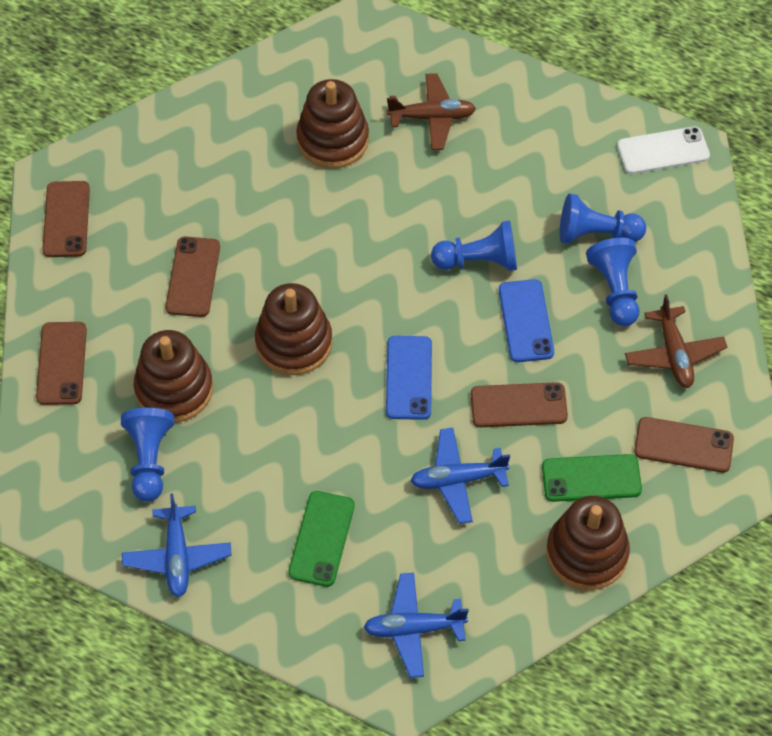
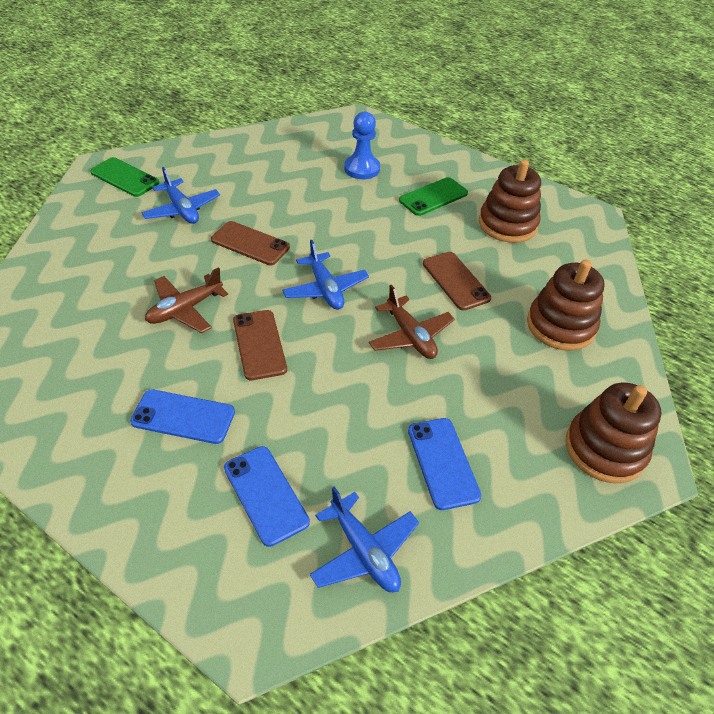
blue pawn: 4 -> 1
blue phone: 2 -> 3
brown phone: 5 -> 3
brown stacking toy: 4 -> 3
white phone: 1 -> 0

